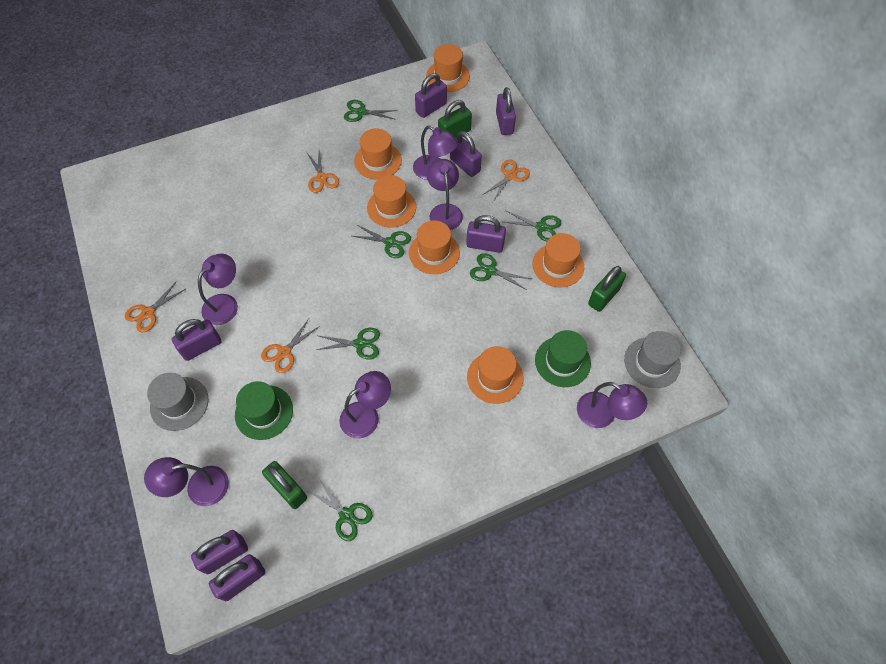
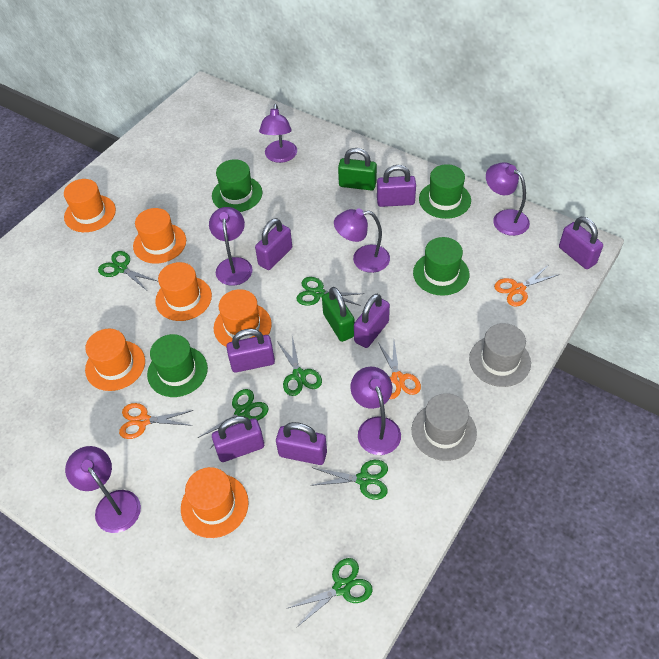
green hat: 2 -> 4
green padlock: 3 -> 2
orange scissors: 4 -> 3

